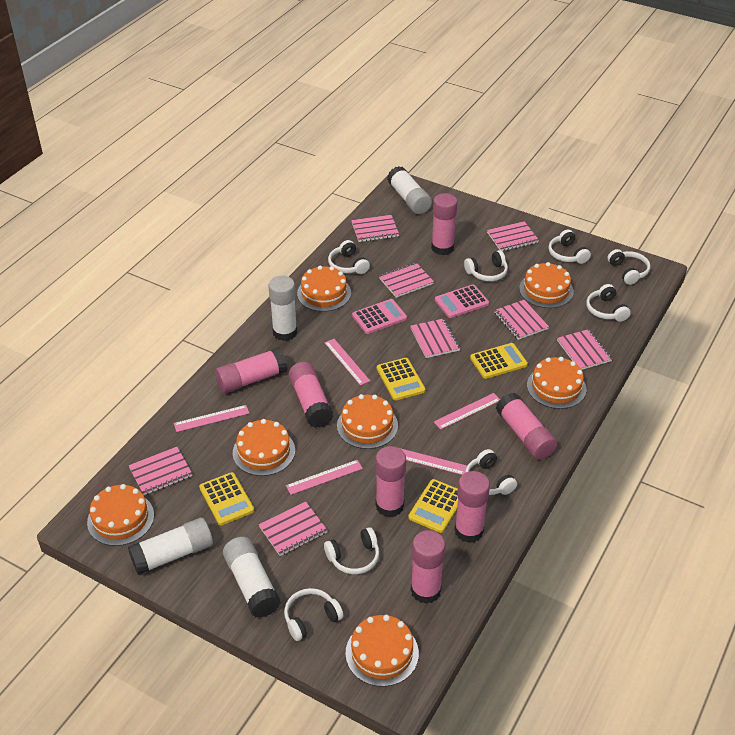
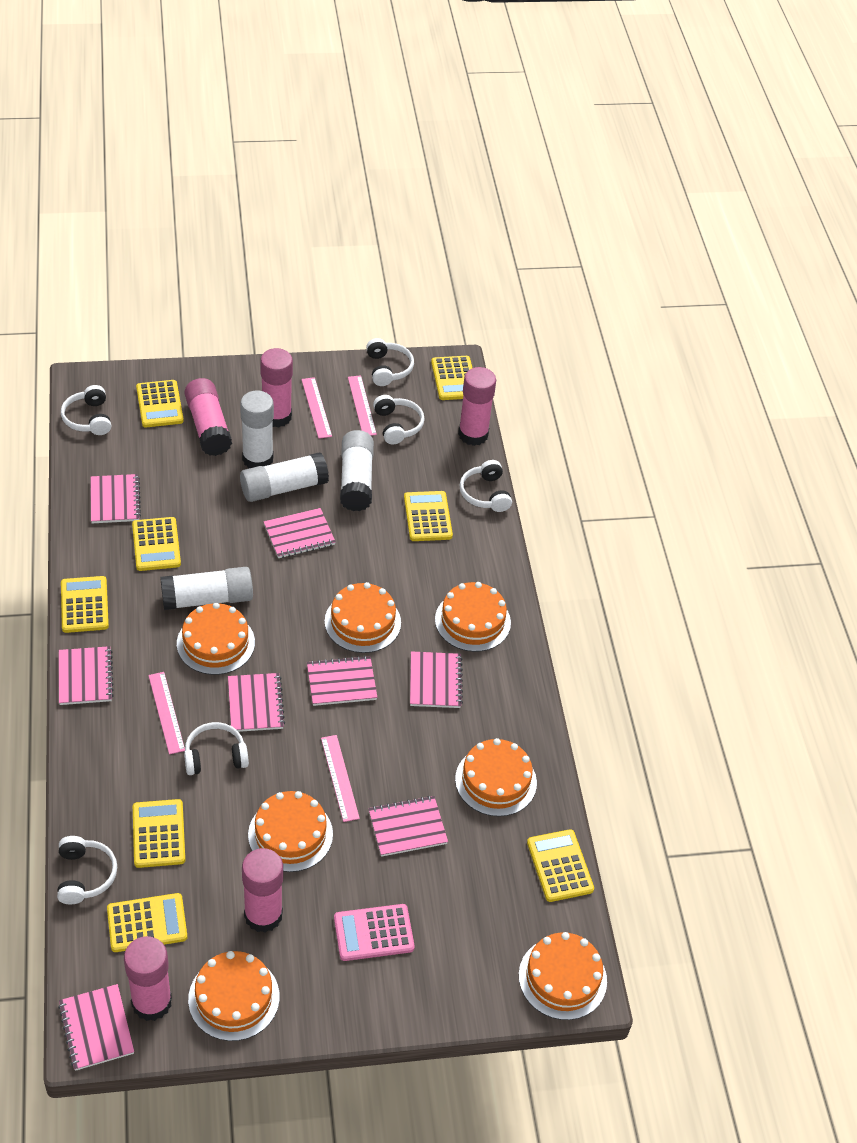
pink calculator: 2 -> 1
pink glue stick: 7 -> 5
pink ruler: 5 -> 4
white headphones: 8 -> 6
yellow calculator: 4 -> 8

